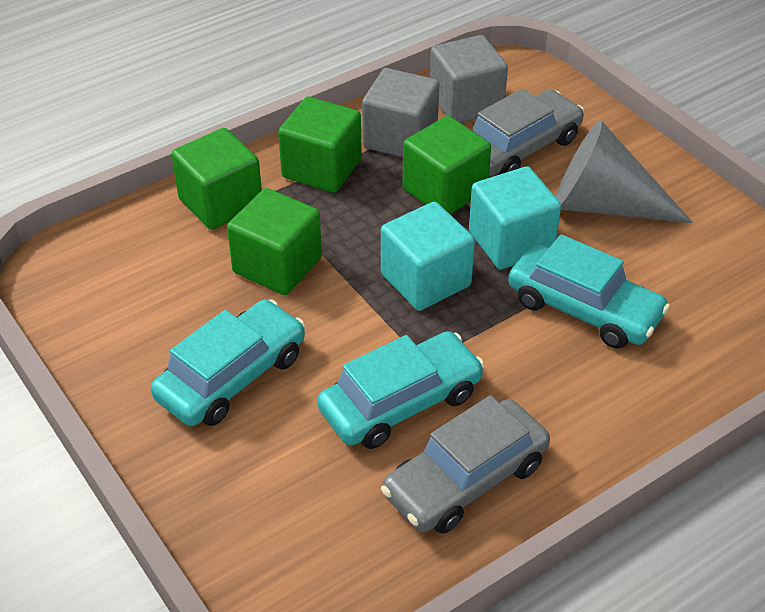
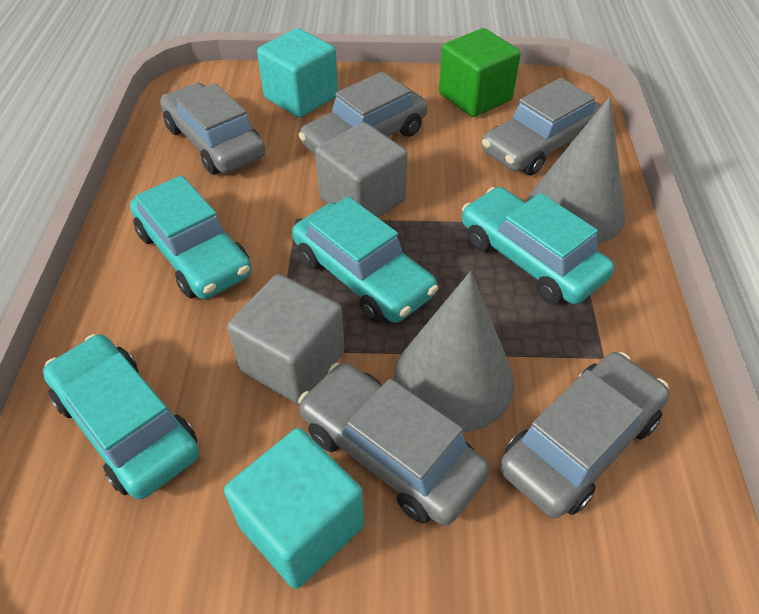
green cube: 4 -> 1
grey car: 2 -> 5
grey cone: 1 -> 2
turquoise car: 3 -> 4

